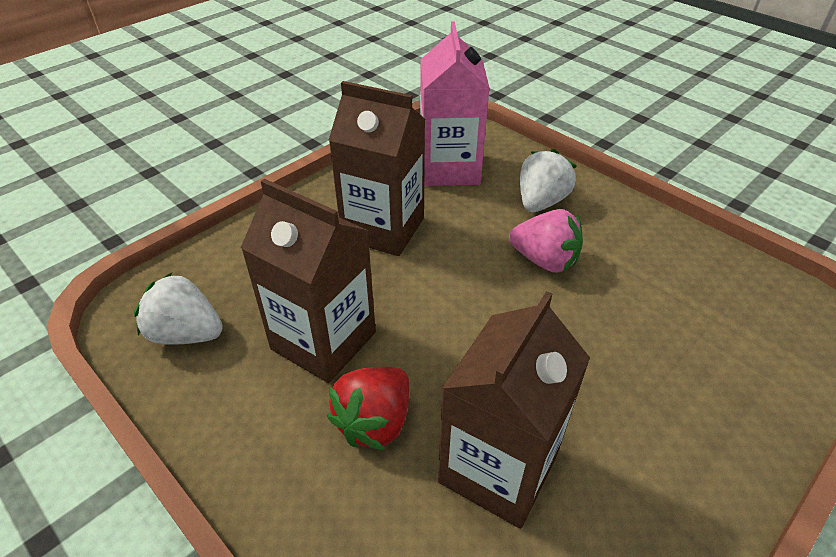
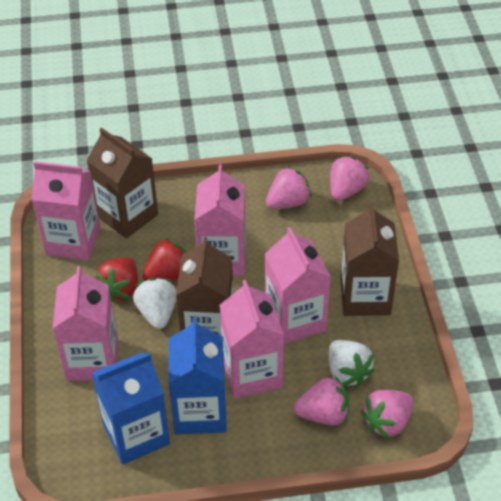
blue carton: 0 -> 2
pink carton: 1 -> 5
pink strawberry: 1 -> 4
red strawberry: 1 -> 2

